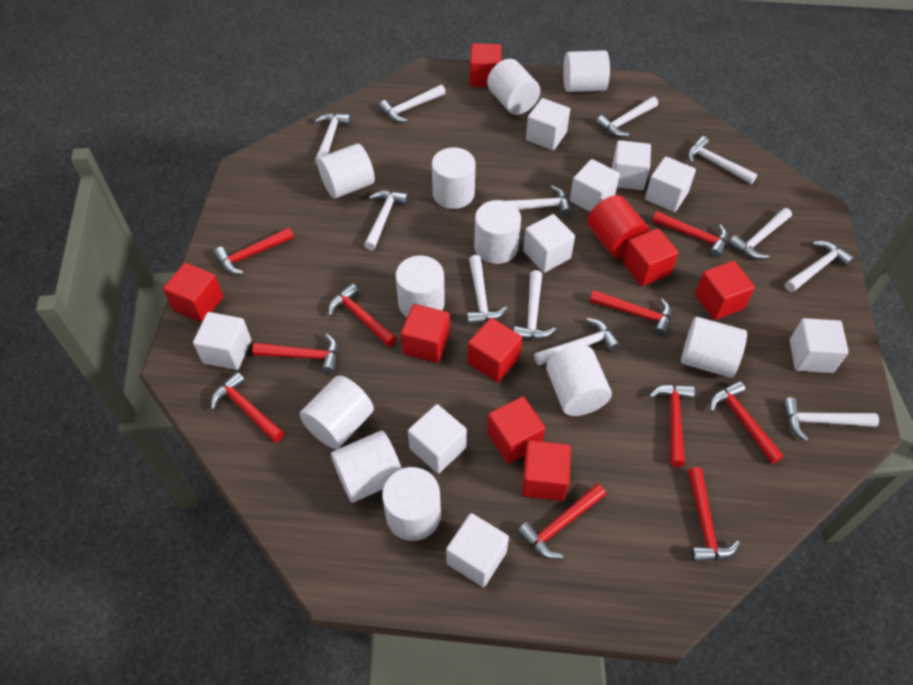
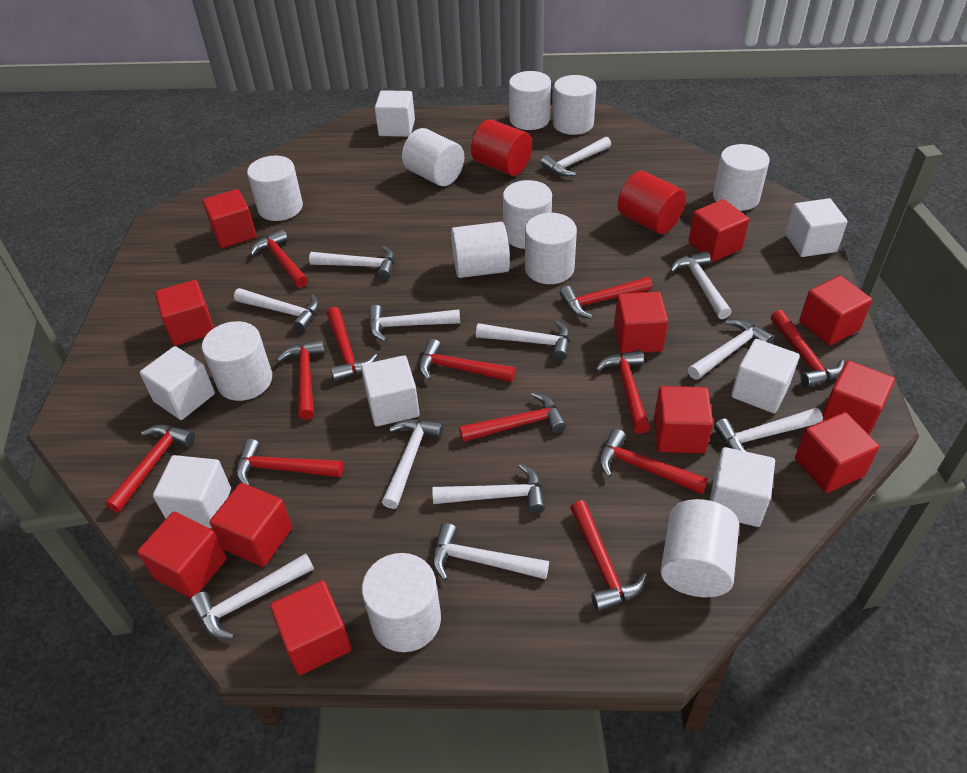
red cube: 8 -> 11
red cylinder: 1 -> 2
red hammer: 10 -> 12
white cube: 9 -> 7

